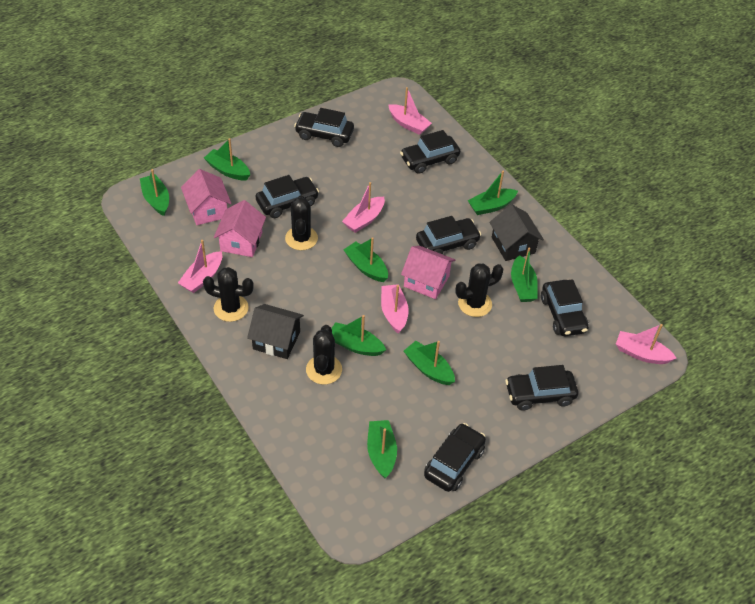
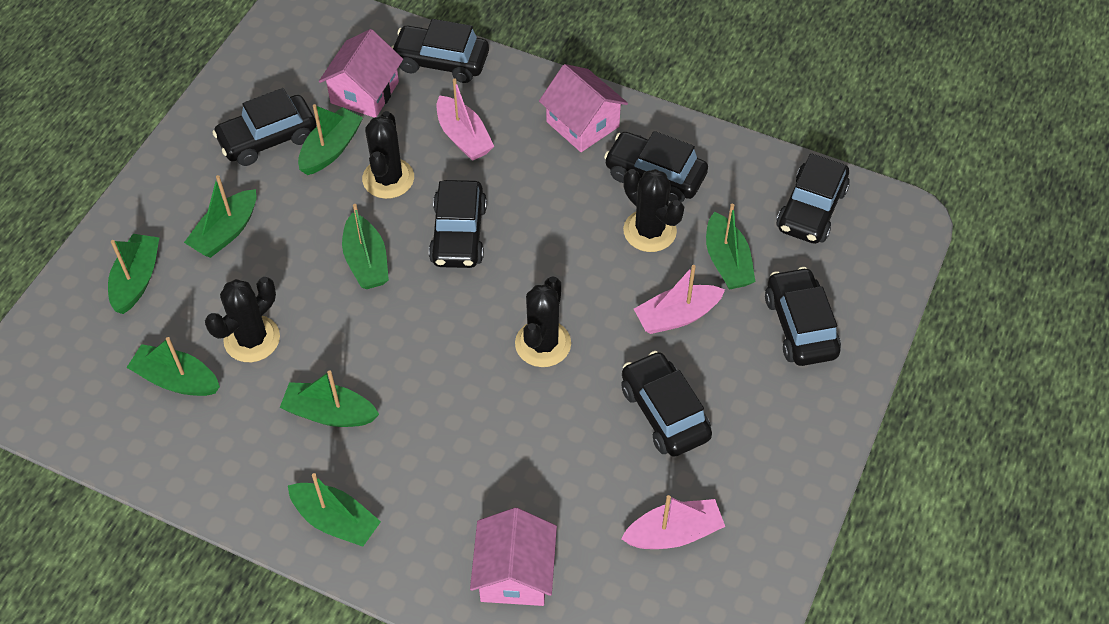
black house: 2 -> 0
pink boat: 5 -> 3

